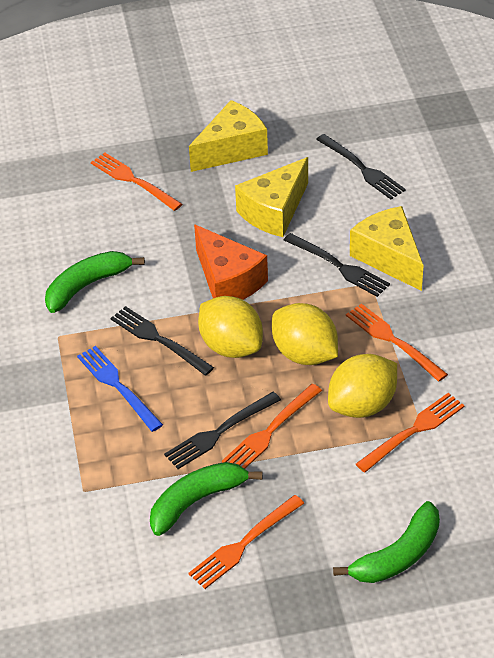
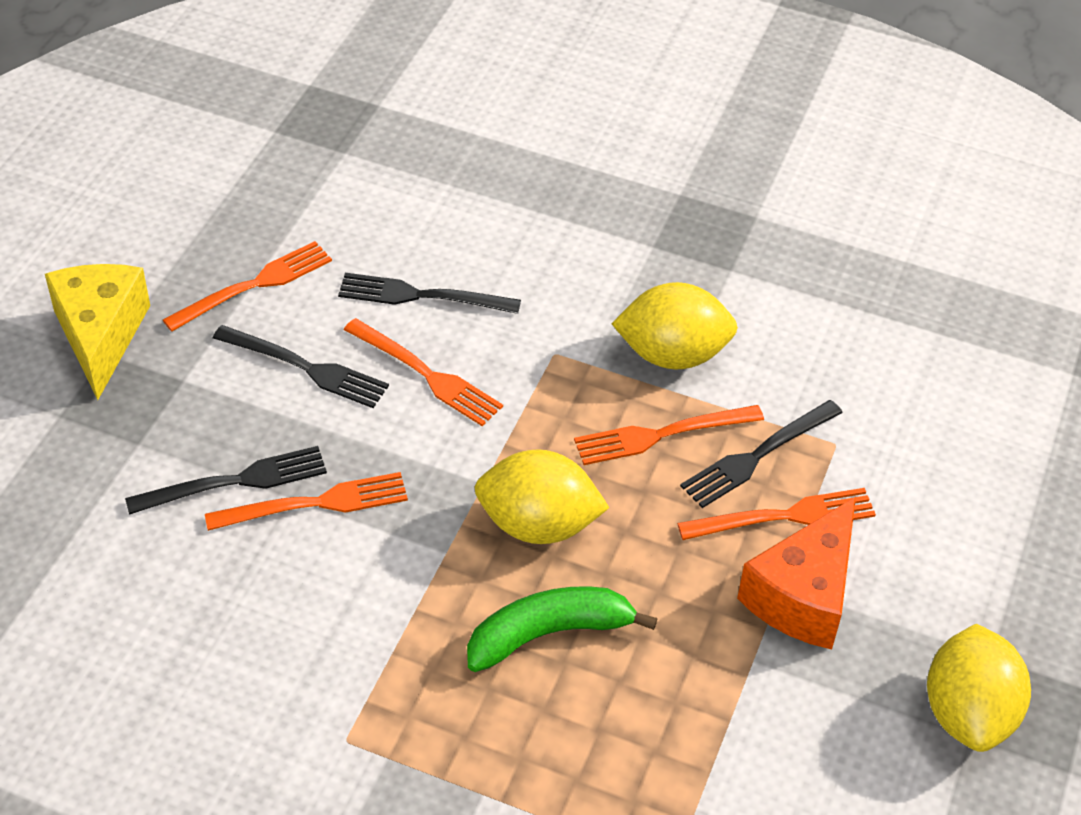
blue fork: 1 -> 0
green banana: 3 -> 1
yellow cheese: 3 -> 1

